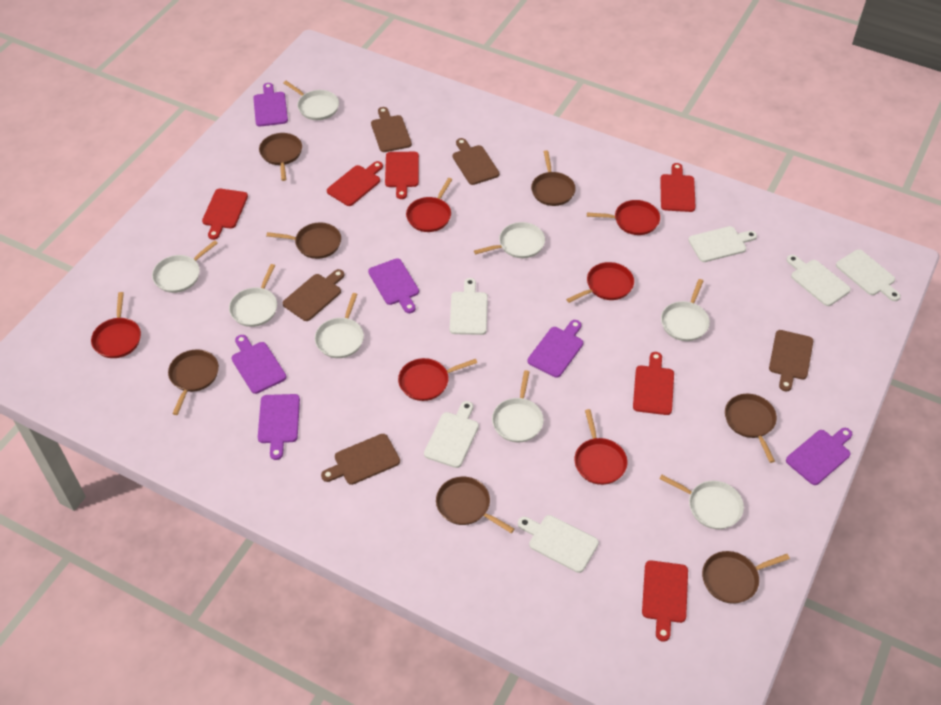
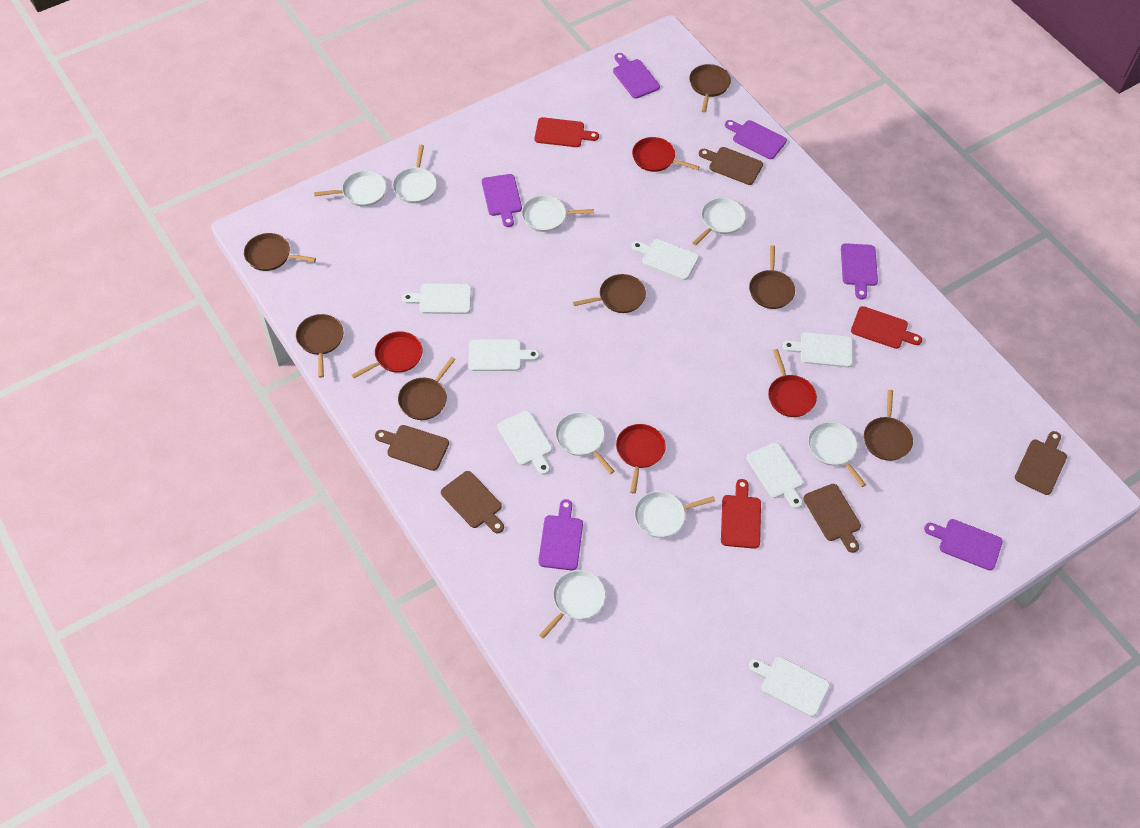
red cutting board: 6 -> 3
red pan: 6 -> 4
white cutting board: 6 -> 7

